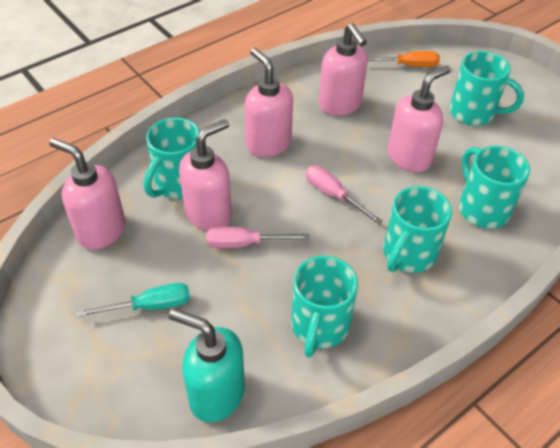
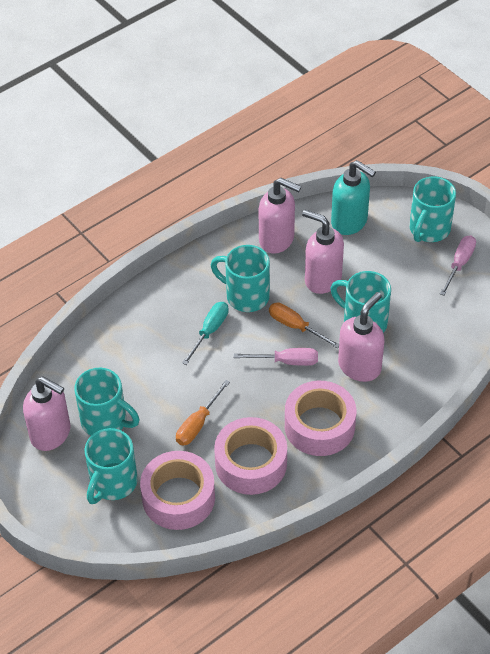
orange screwdriver: 1 -> 2
pink soap dispenser: 5 -> 4
pink tape: 0 -> 3

